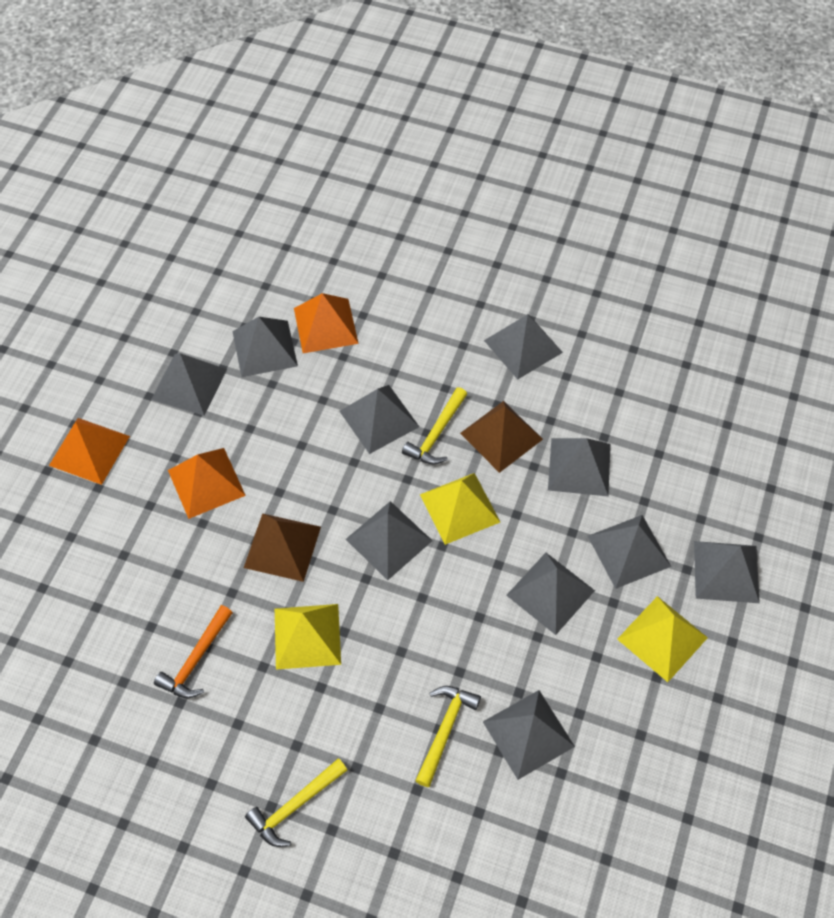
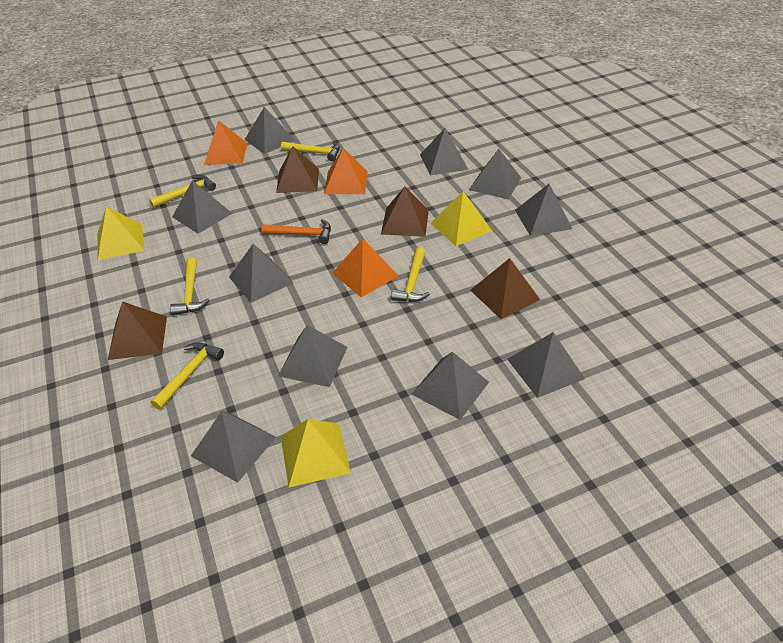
brown pyramid: 2 -> 4
yellow hammer: 3 -> 5

